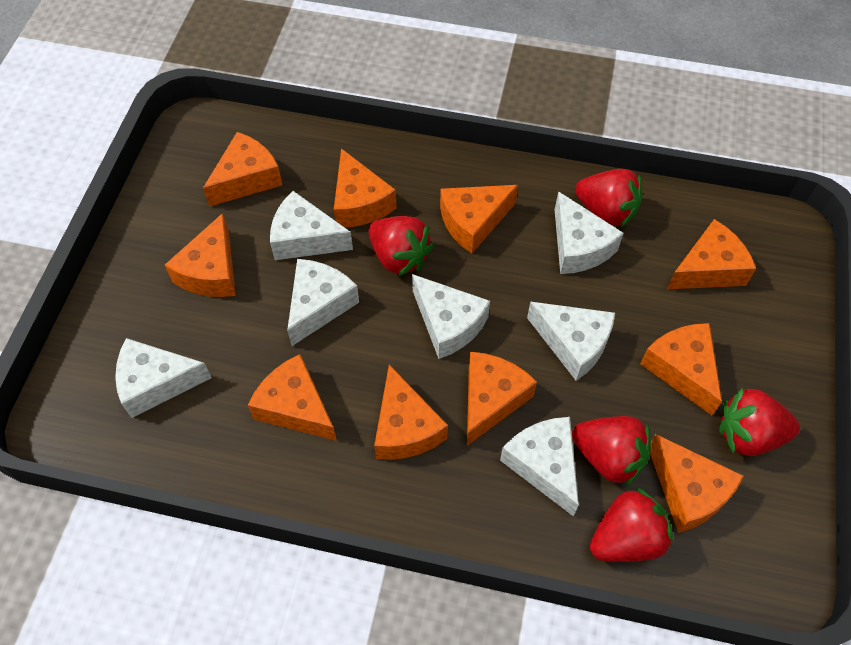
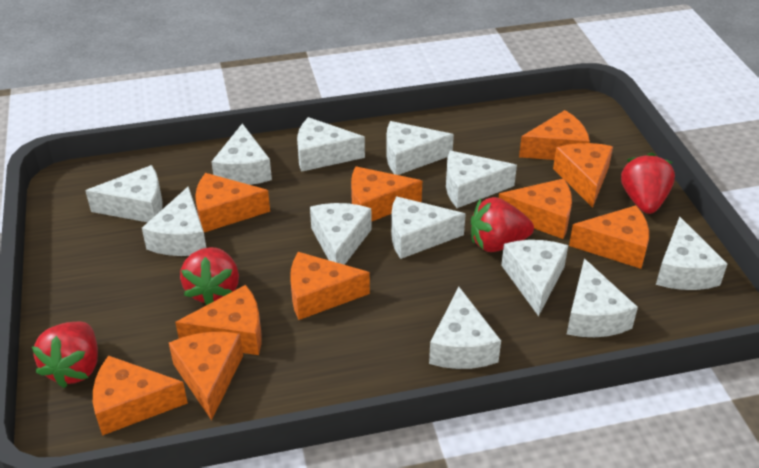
red strawberry: 5 -> 4
white cheese: 7 -> 12

